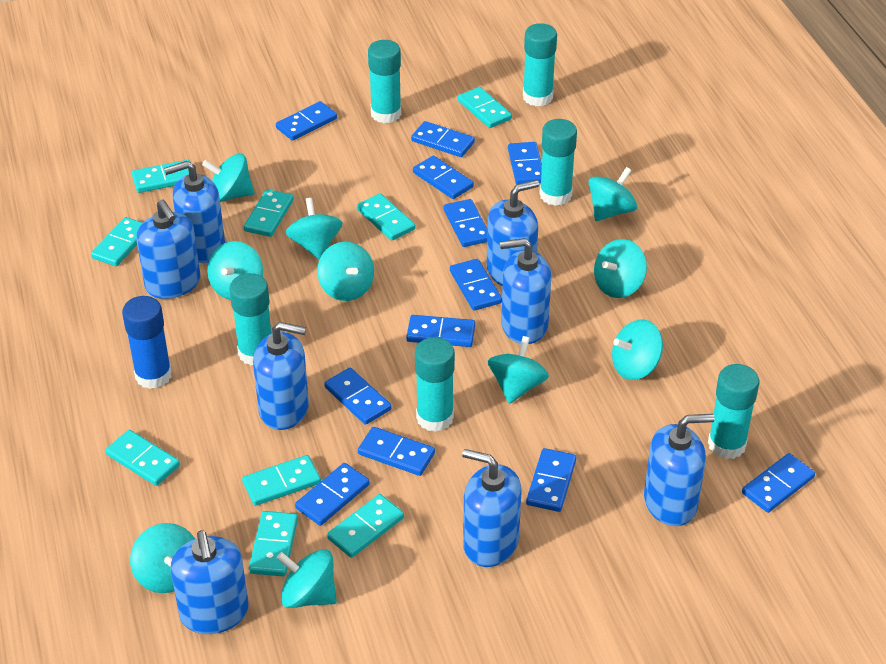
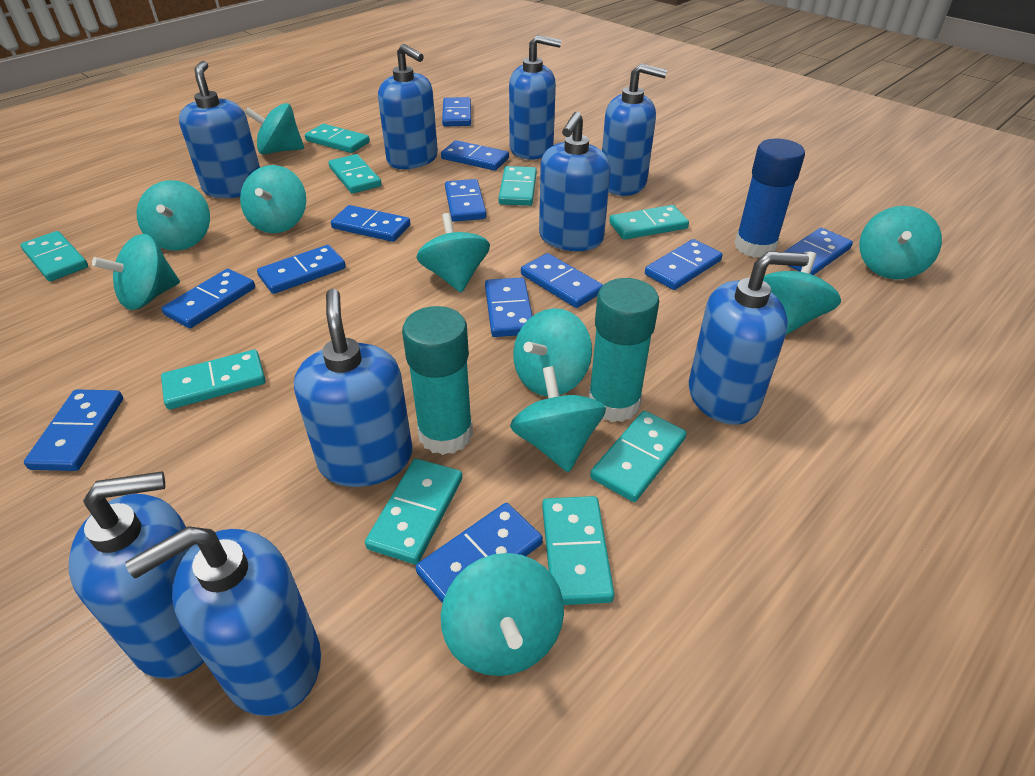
blue soap dispenser: 8 -> 9
turquoise glue stick: 6 -> 2

